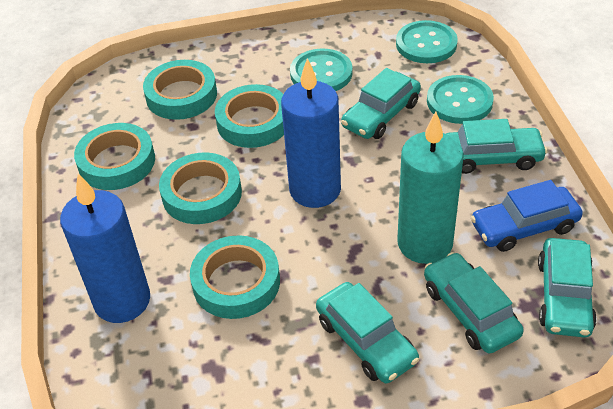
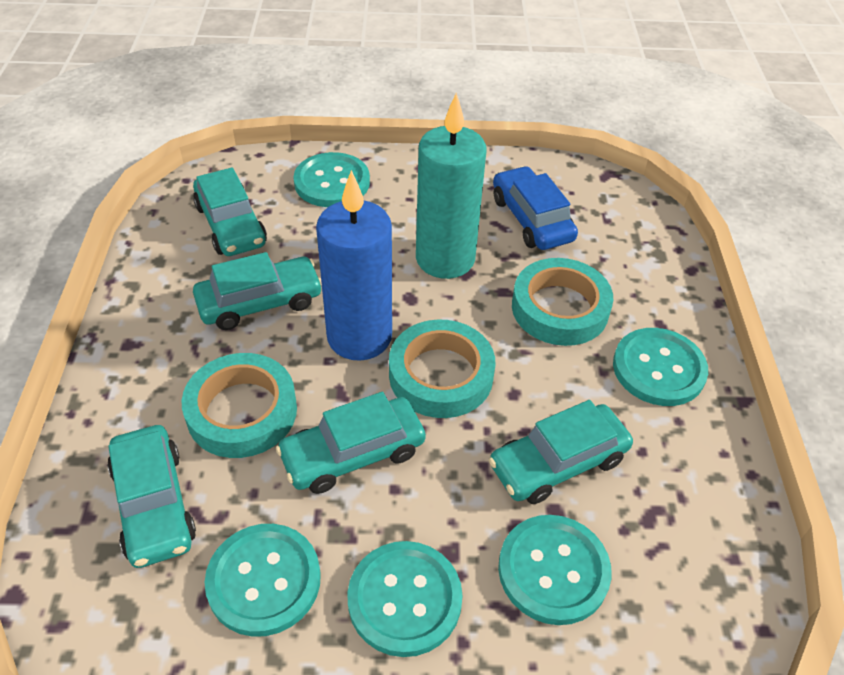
blue candle: 2 -> 1
turquoise button: 3 -> 5
turquoise tape: 5 -> 3

